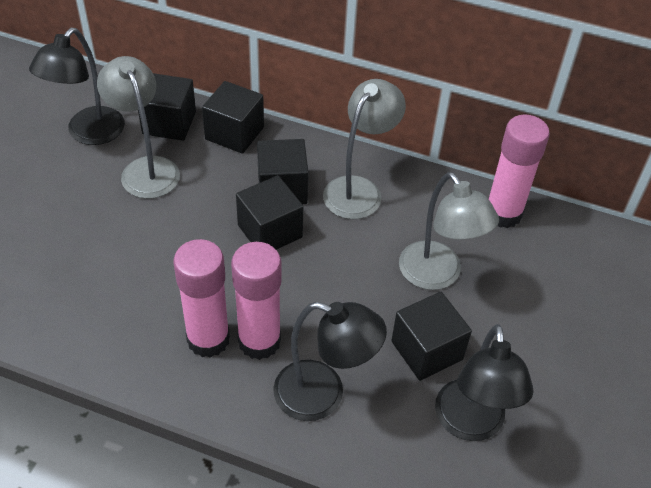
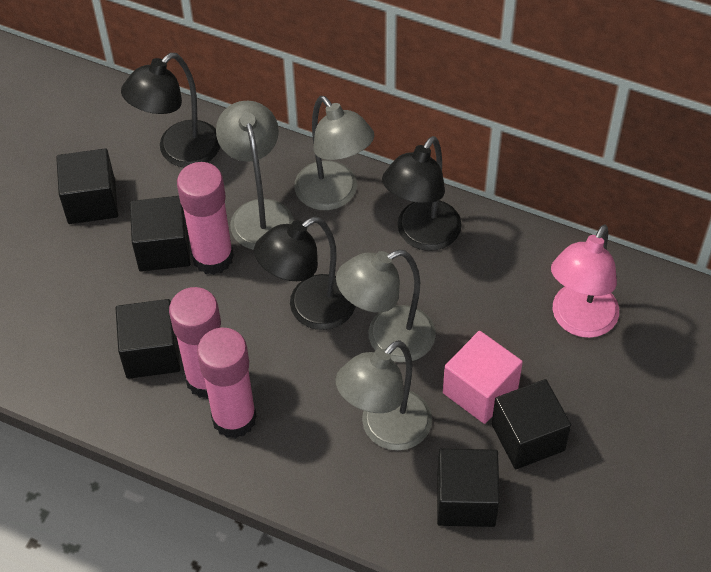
grey lamp: 3 -> 4
pink cube: 0 -> 1
pink lamp: 0 -> 1

